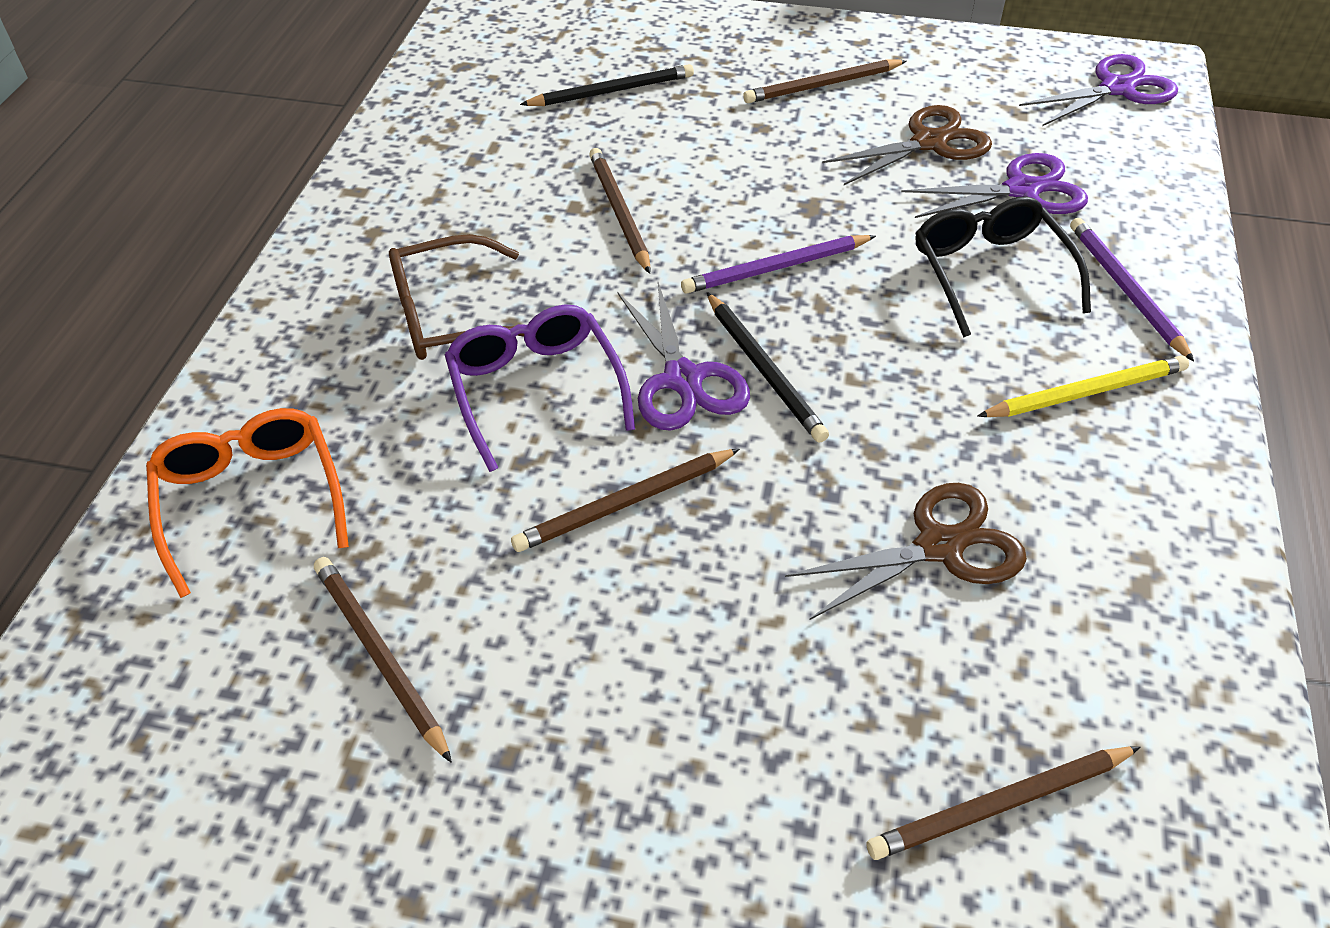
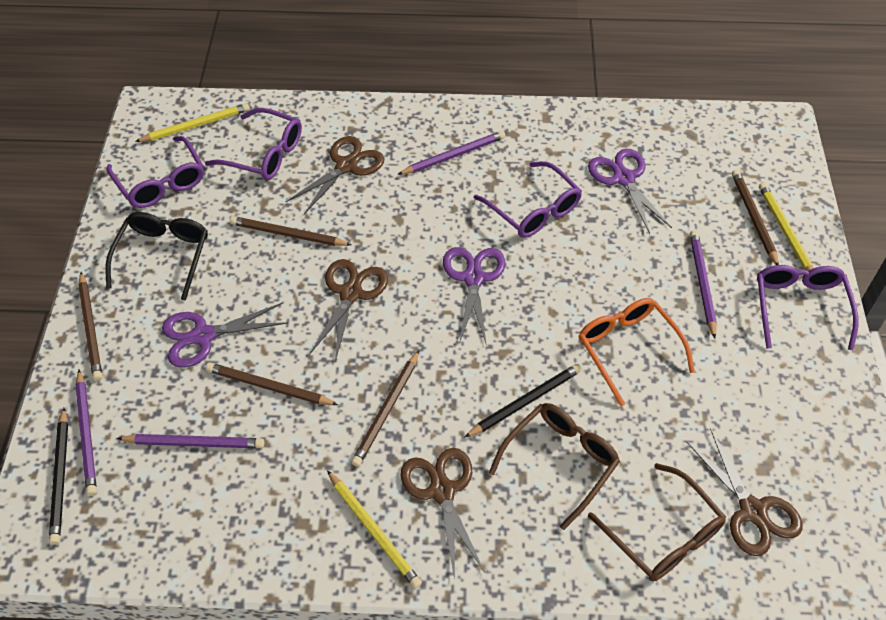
brown glasses: 1 -> 2
brown scissors: 2 -> 4
purple glasses: 1 -> 4
purple pencil: 2 -> 4
yellow pencil: 1 -> 3

